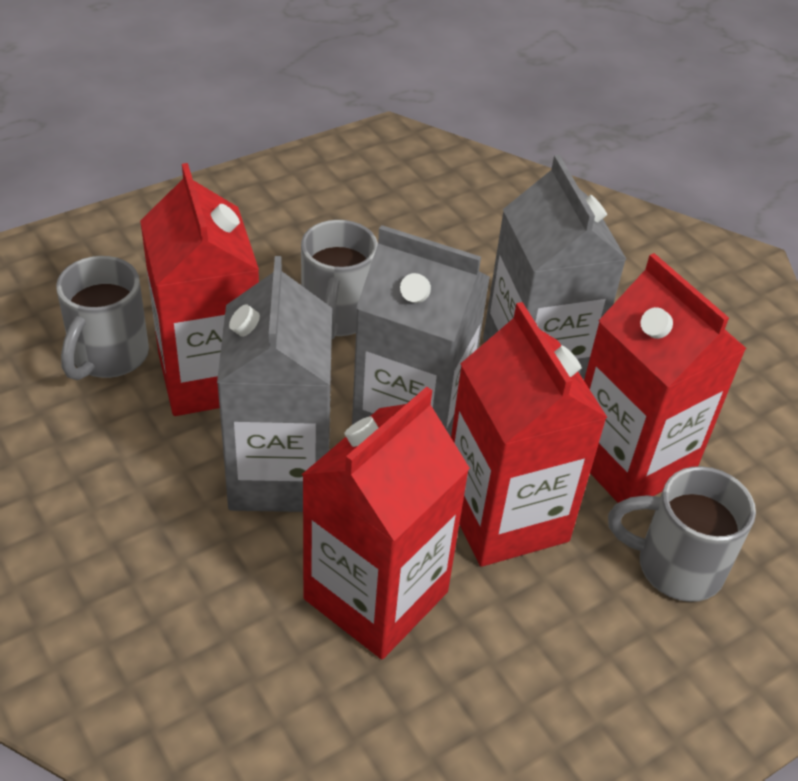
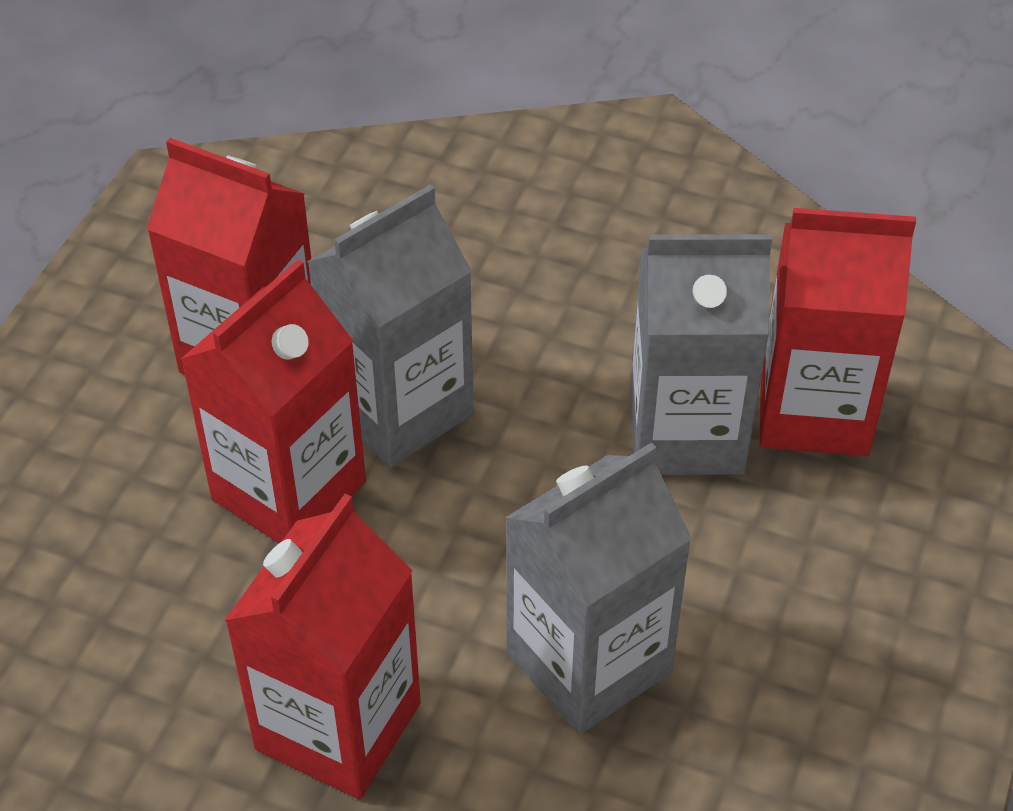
grey mug: 3 -> 0

